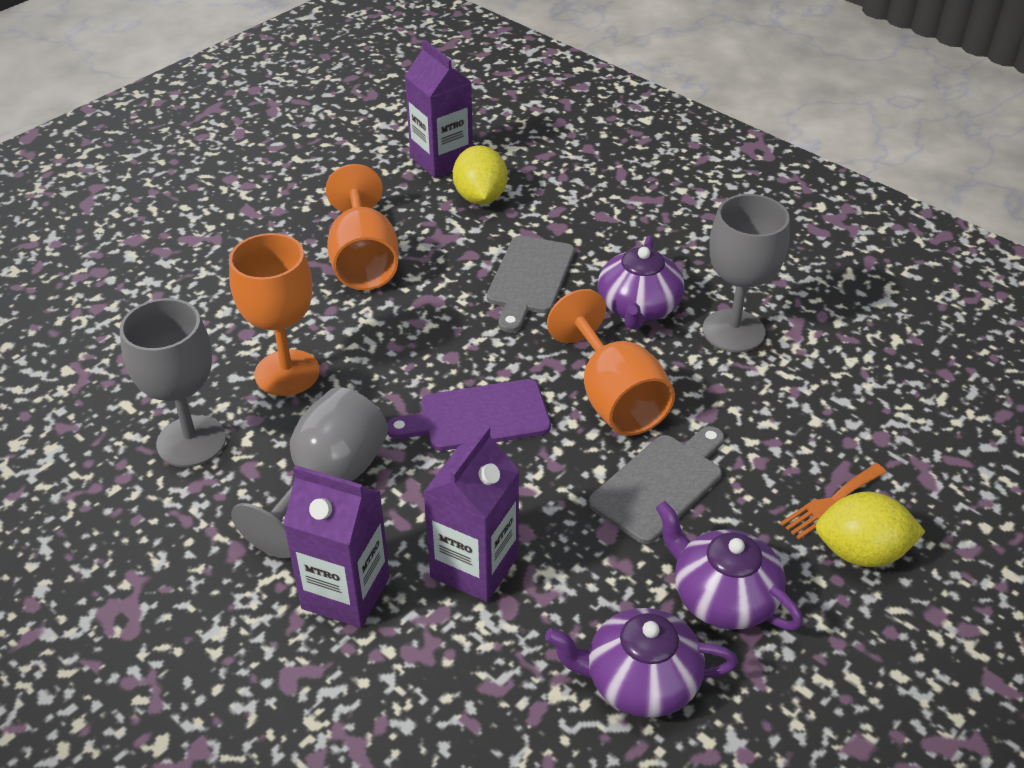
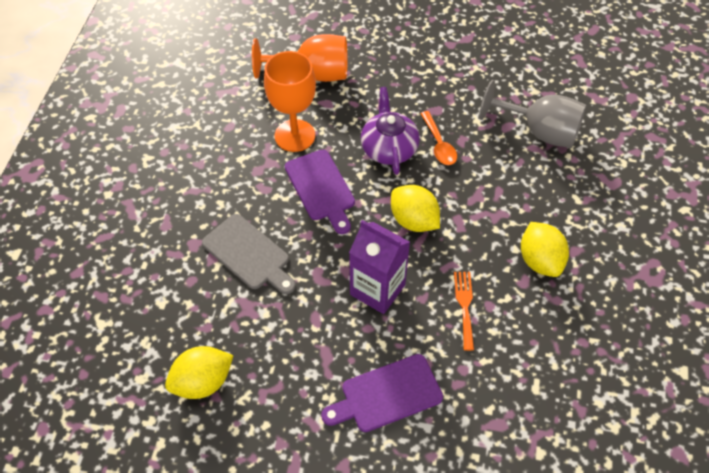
grey cutting board: 2 -> 1
grey goblet: 3 -> 1
orange goblet: 3 -> 2
orange spoon: 0 -> 1
purple carton: 3 -> 1
purple cutting board: 1 -> 2
purple teapot: 3 -> 1
yellow lemon: 2 -> 3

